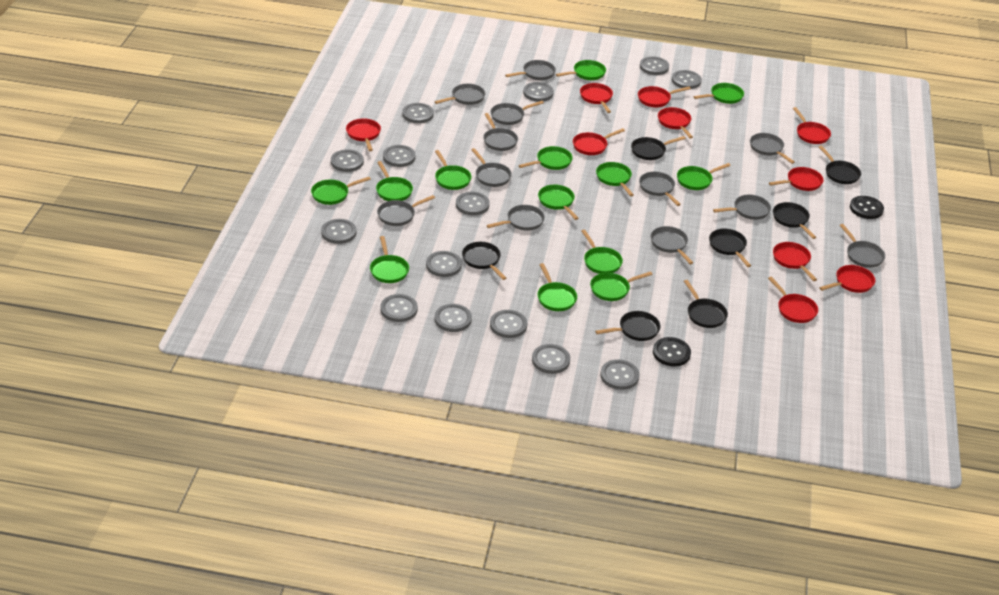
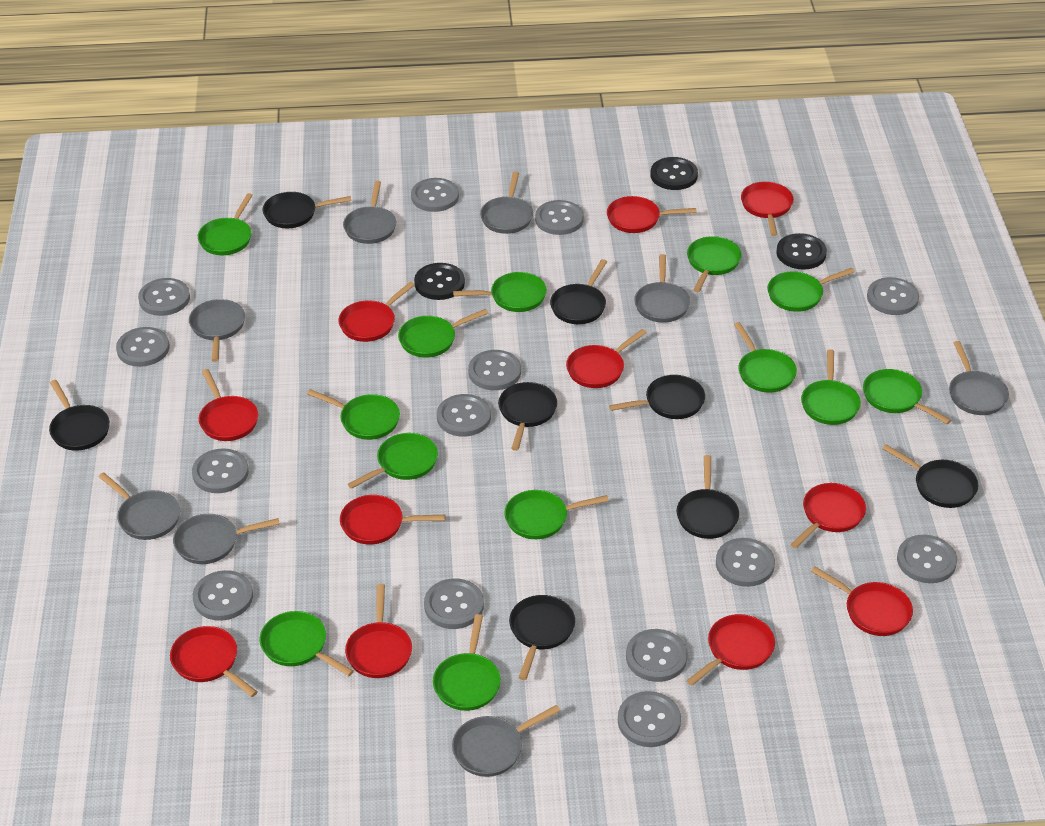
black button: 2 -> 3
black pan: 7 -> 8
grey pan: 12 -> 8
red pan: 10 -> 11

